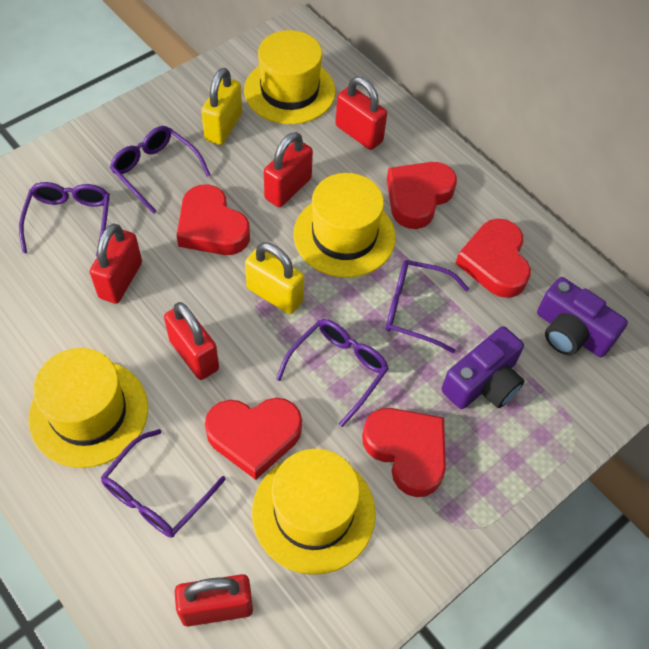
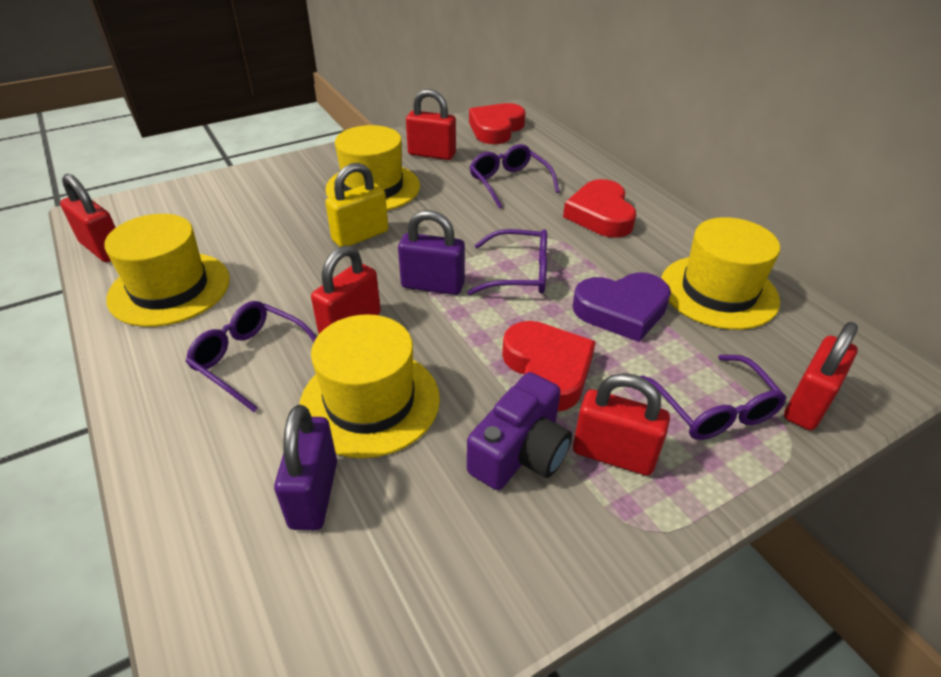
purple camera: 2 -> 1
purple glasses: 5 -> 4
purple heart: 0 -> 1
purple padlock: 0 -> 2
red heart: 5 -> 3
yellow padlock: 2 -> 1

